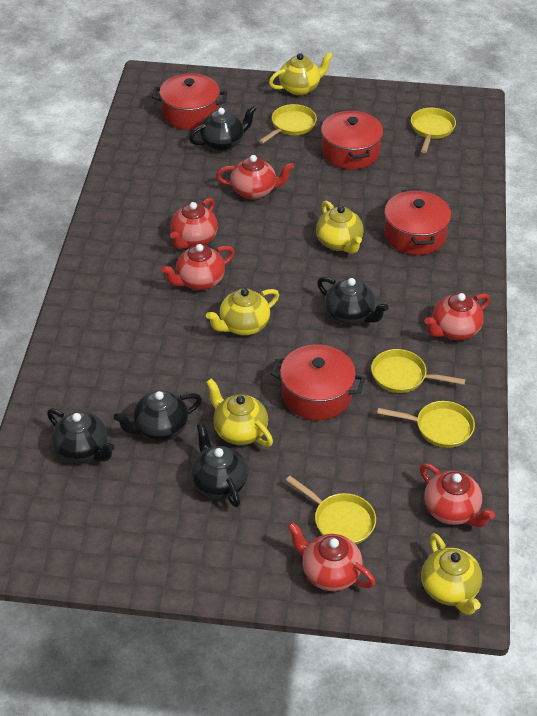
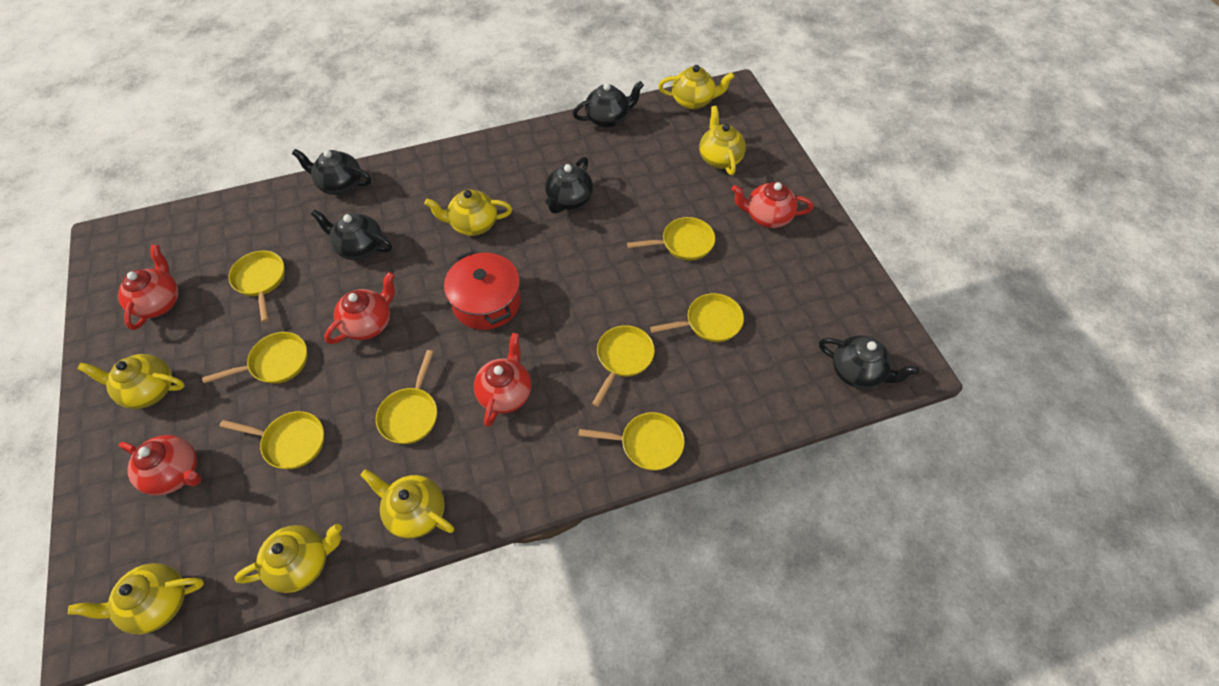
red pot: 4 -> 1
red teapot: 6 -> 5
yellow pan: 5 -> 8
yellow teapot: 5 -> 7

